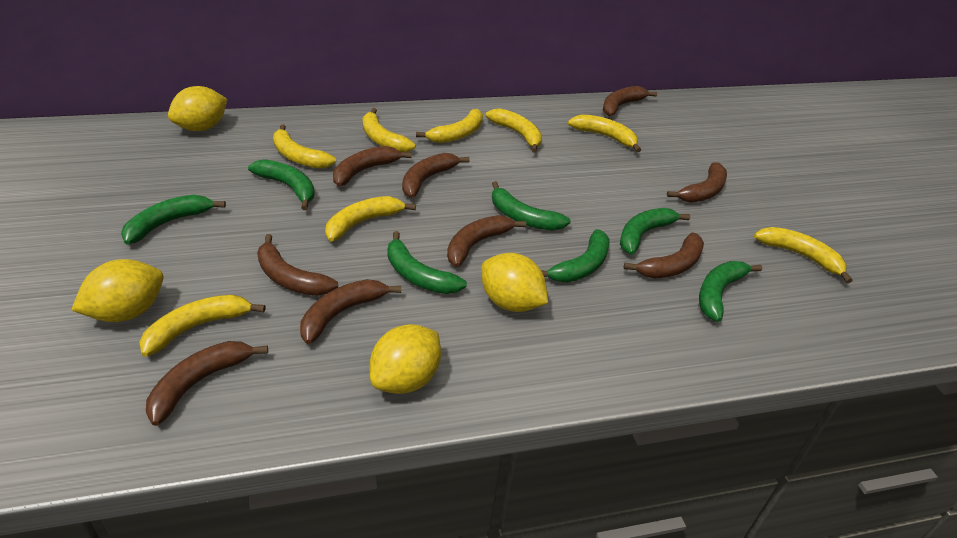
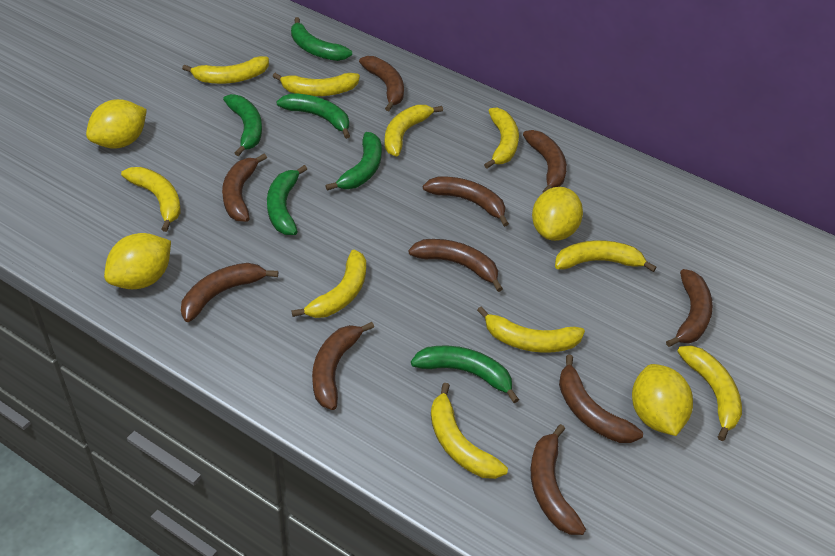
brown banana: 9 -> 10
green banana: 7 -> 6
yellow banana: 8 -> 10

